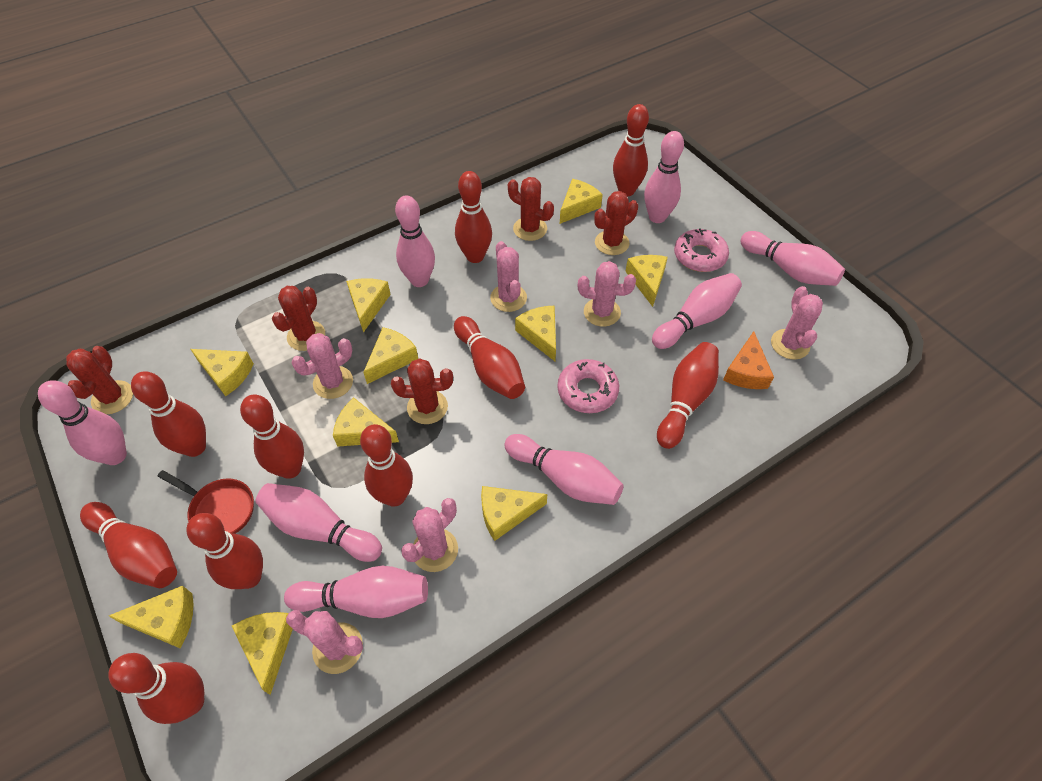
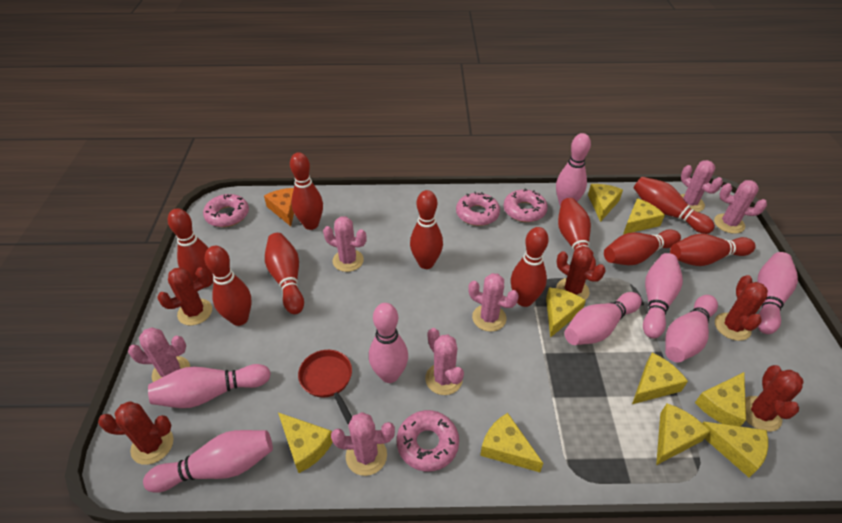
pink cactus: 6 -> 7
pink donut: 2 -> 4
yellow cheese: 10 -> 9

